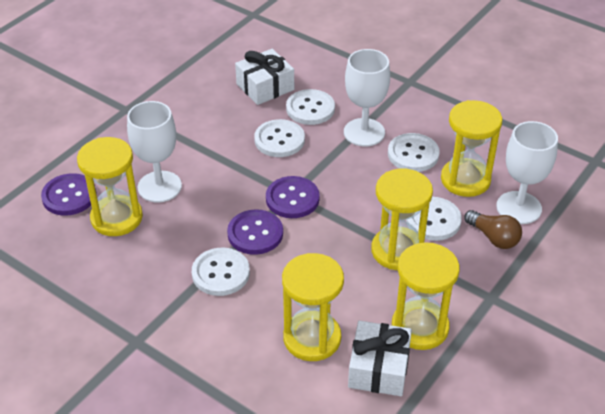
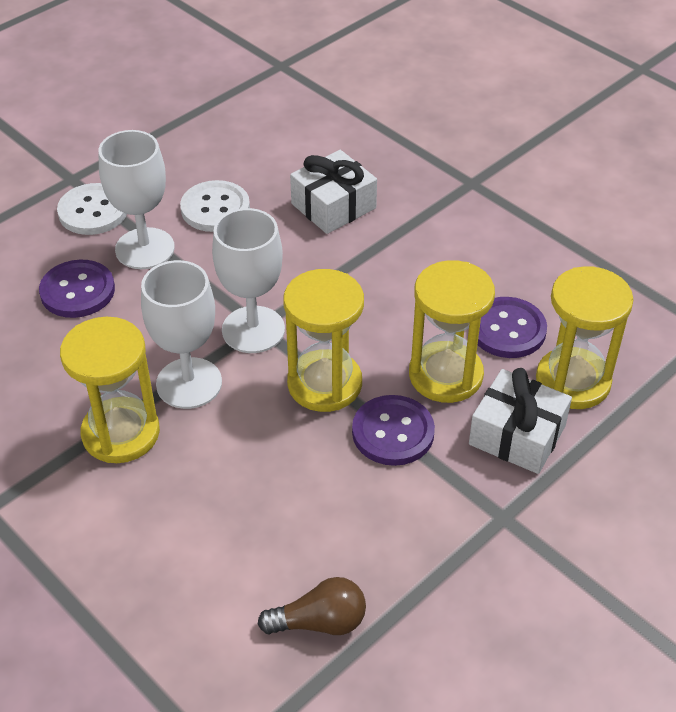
white button: 5 -> 2
yellow hourglass: 5 -> 4

